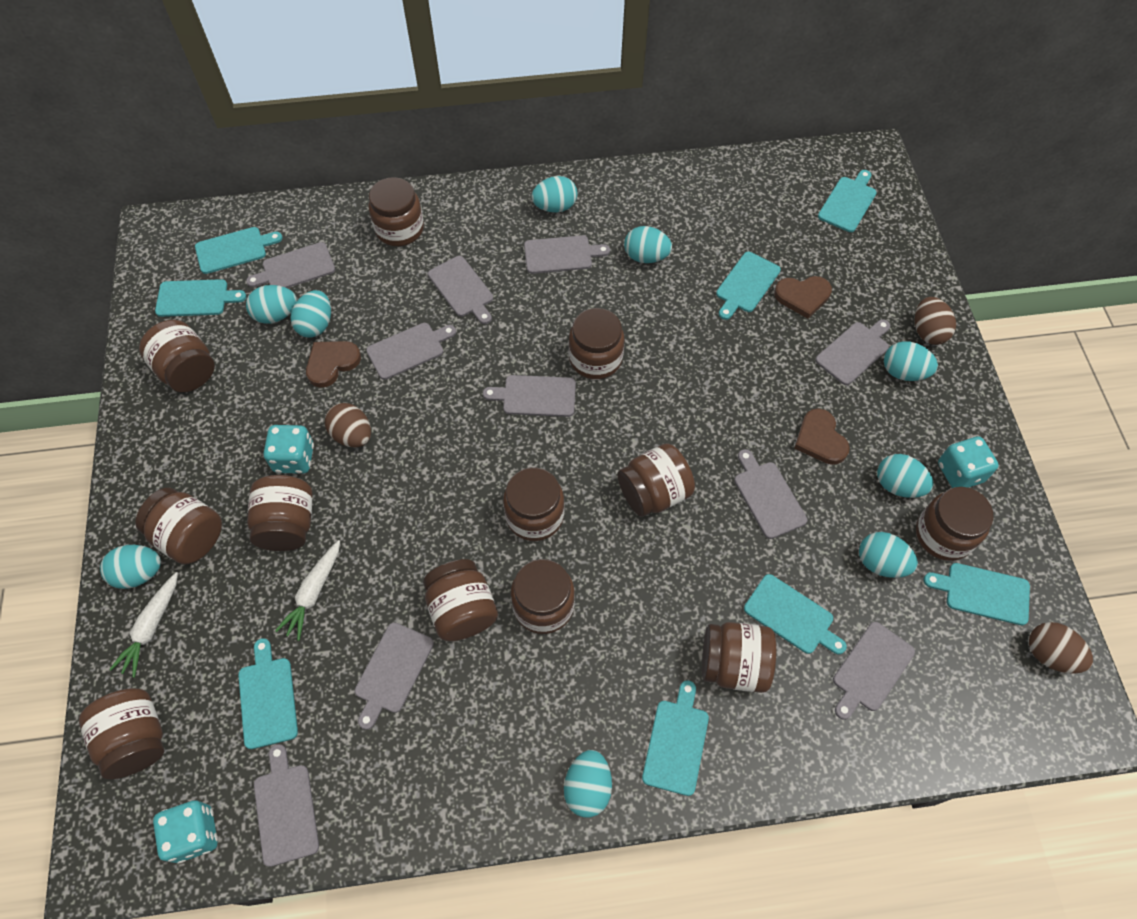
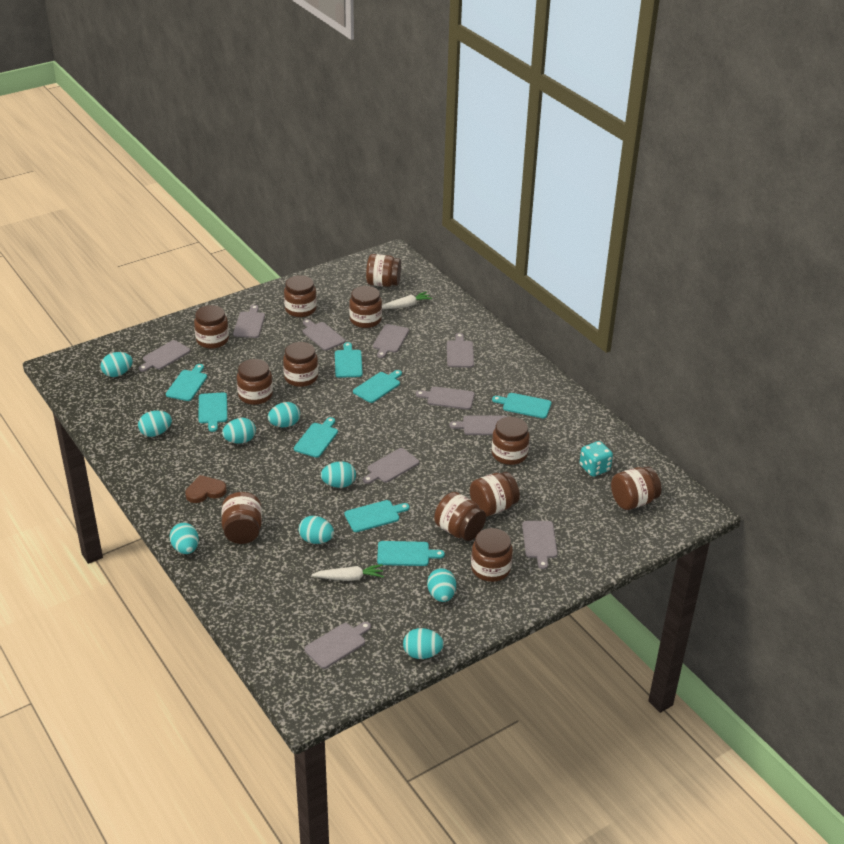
brown egg: 3 -> 0
brown heart: 3 -> 1
turquoise dice: 3 -> 1

